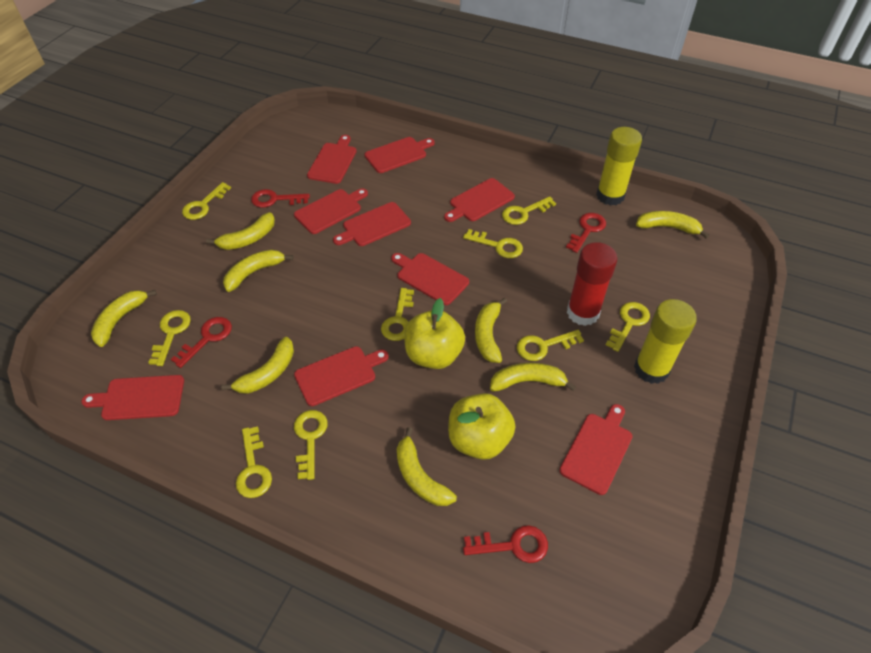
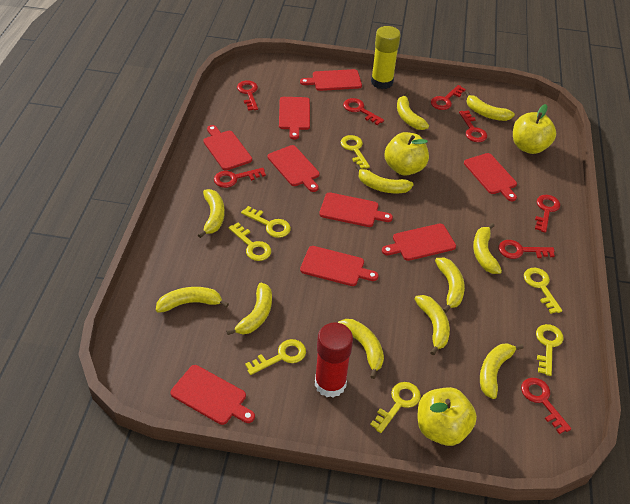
red key: 4 -> 8
yellow apple: 2 -> 3
yellow banana: 8 -> 11
yellow glue stick: 2 -> 1
yellow key: 9 -> 7

